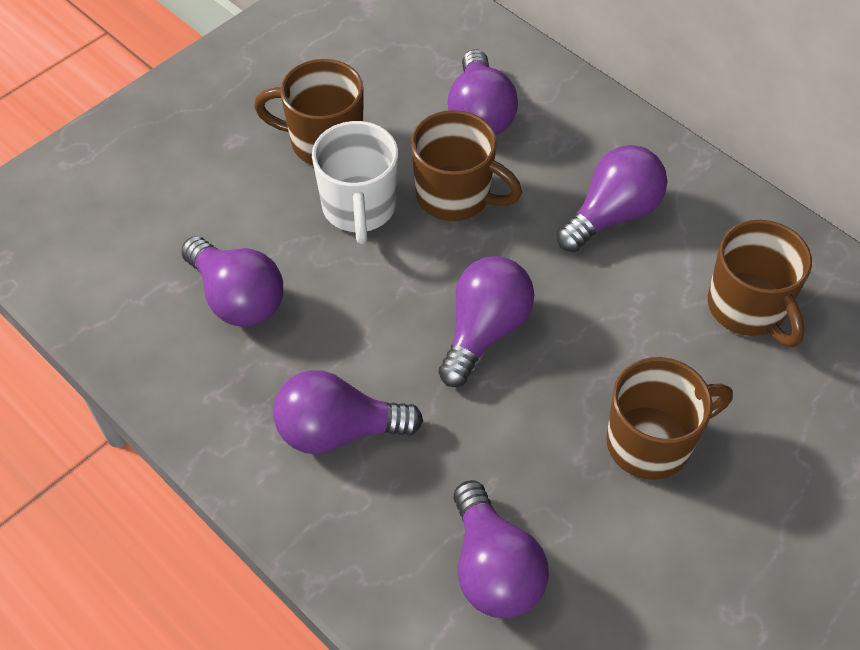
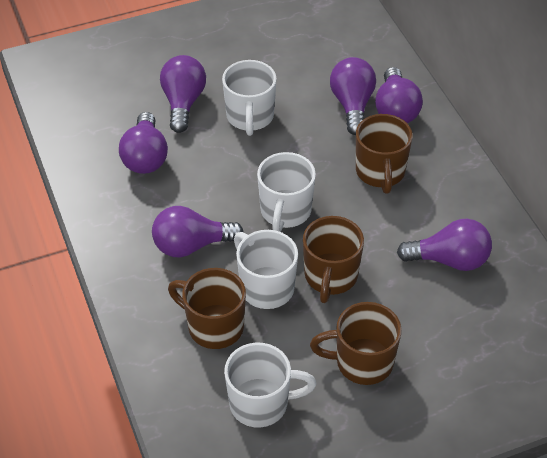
white mug: 1 -> 4

